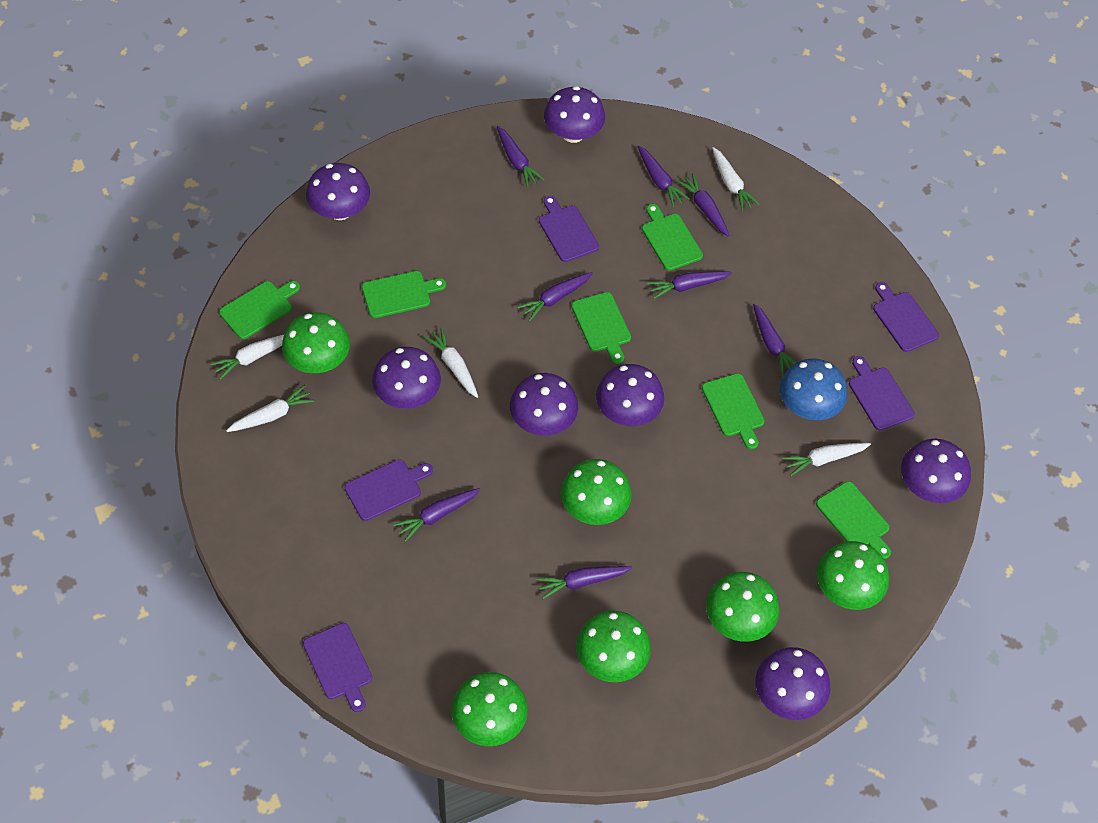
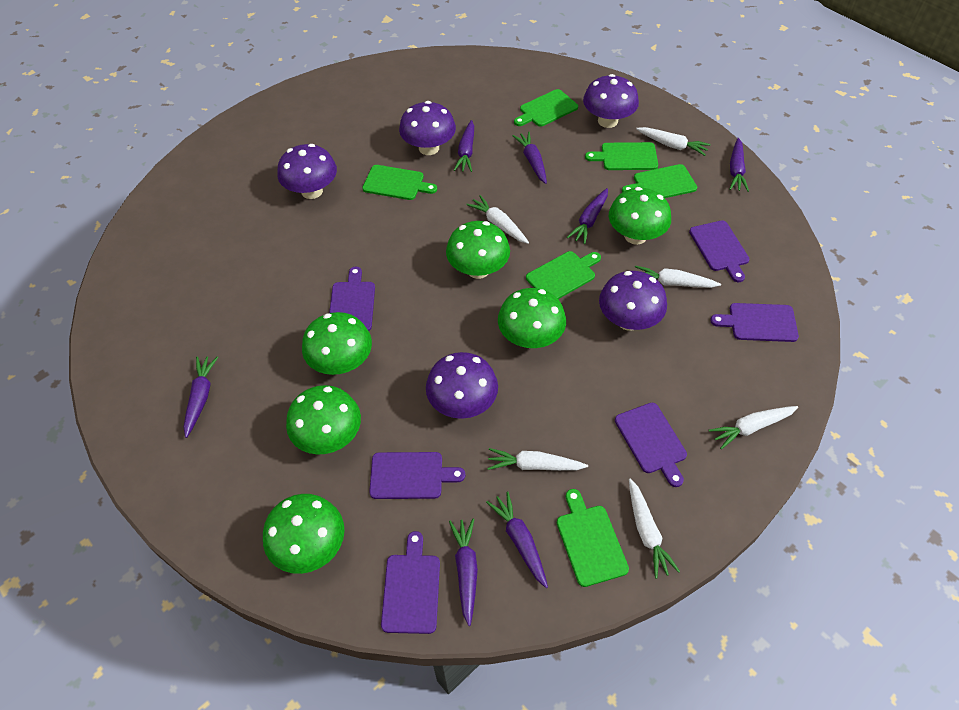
blue mushroom: 1 -> 0
purple carrot: 8 -> 7
purple cutting board: 5 -> 6
purple mushroom: 7 -> 5
white carrot: 5 -> 6

